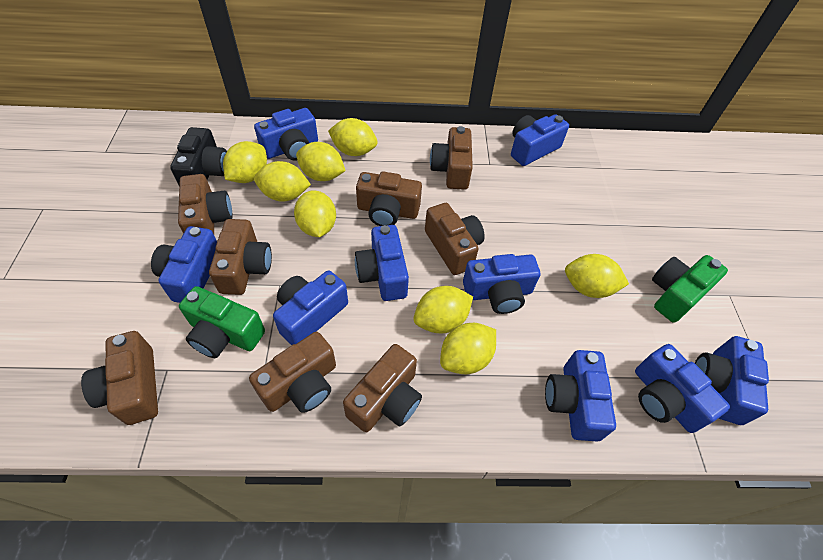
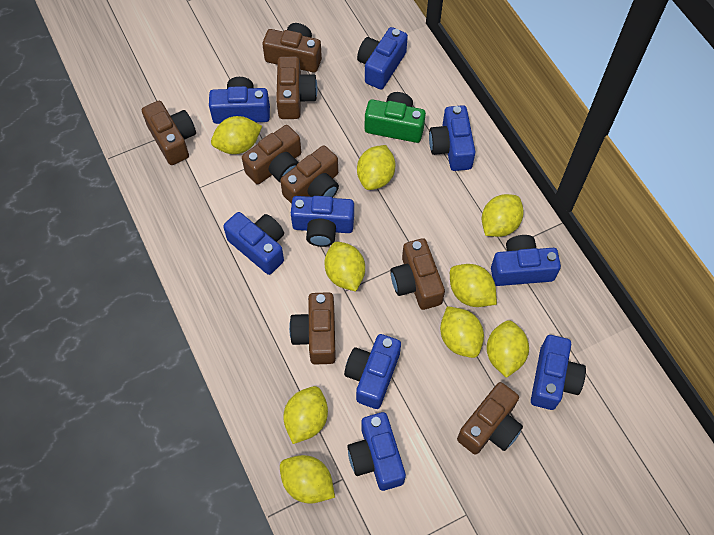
black camera: 1 -> 0
green camera: 2 -> 1
yellow lemon: 8 -> 9

